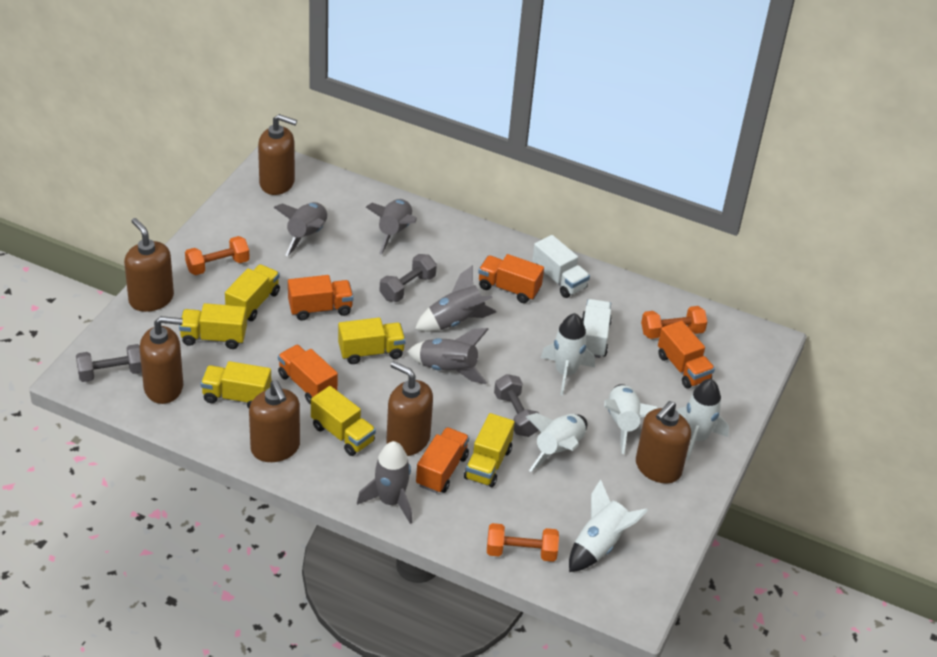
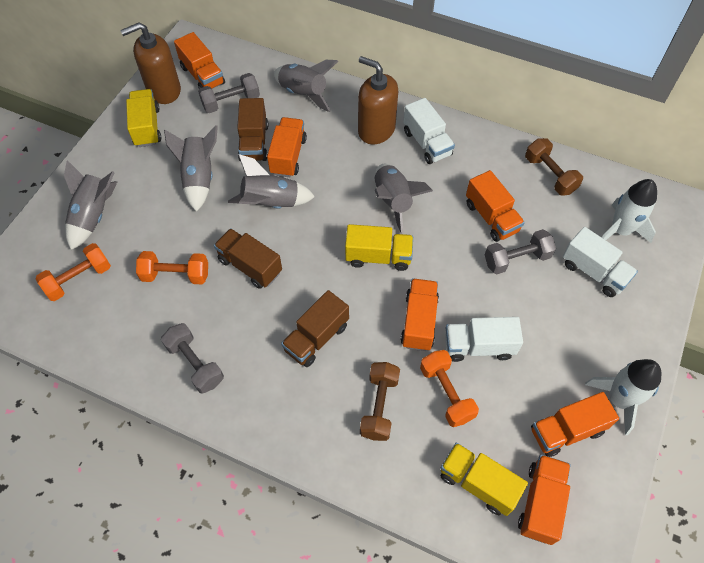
brown dumbbell: 0 -> 2
brown soap dispenser: 6 -> 2
brown truck: 0 -> 3
orange truck: 5 -> 6
white rocket: 5 -> 2
white truck: 2 -> 3
yellow truck: 6 -> 3

